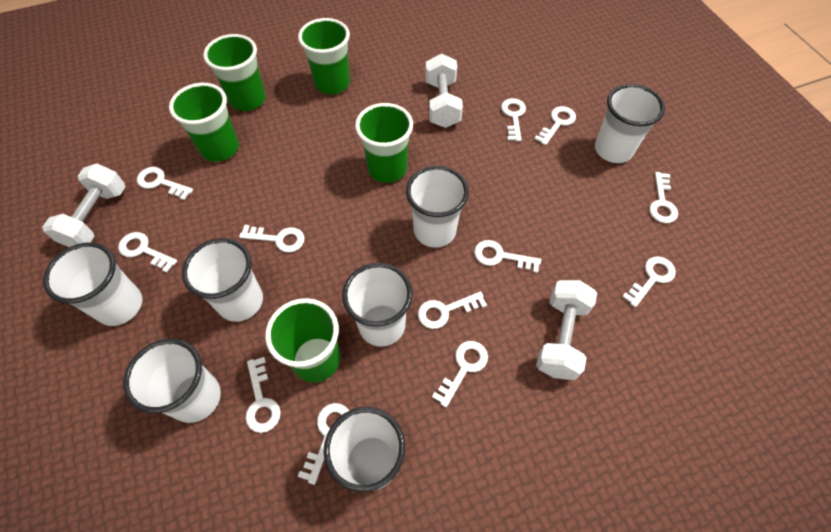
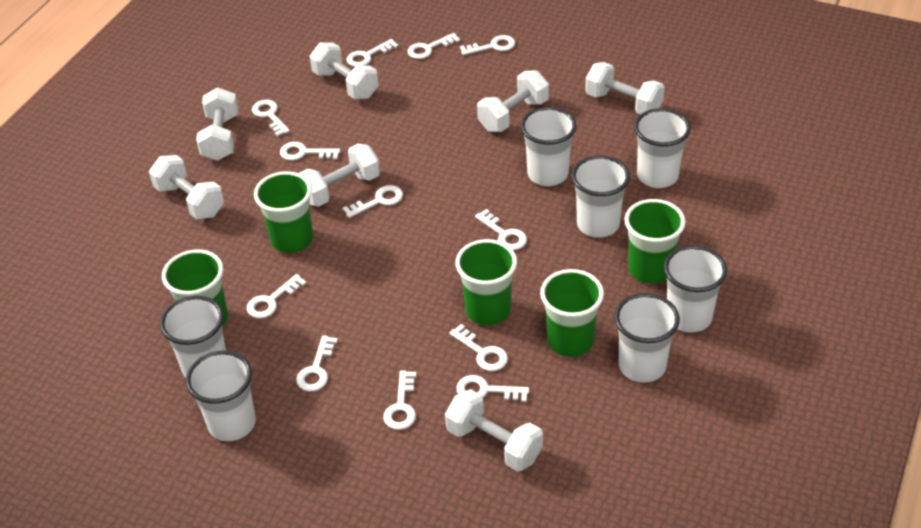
white dumbbell: 3 -> 7

